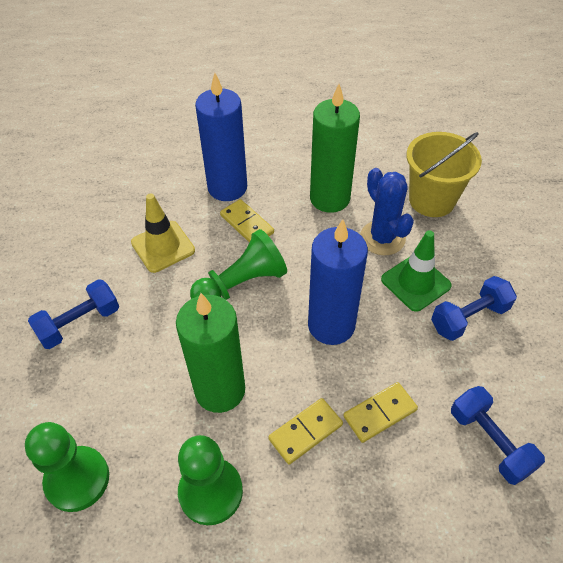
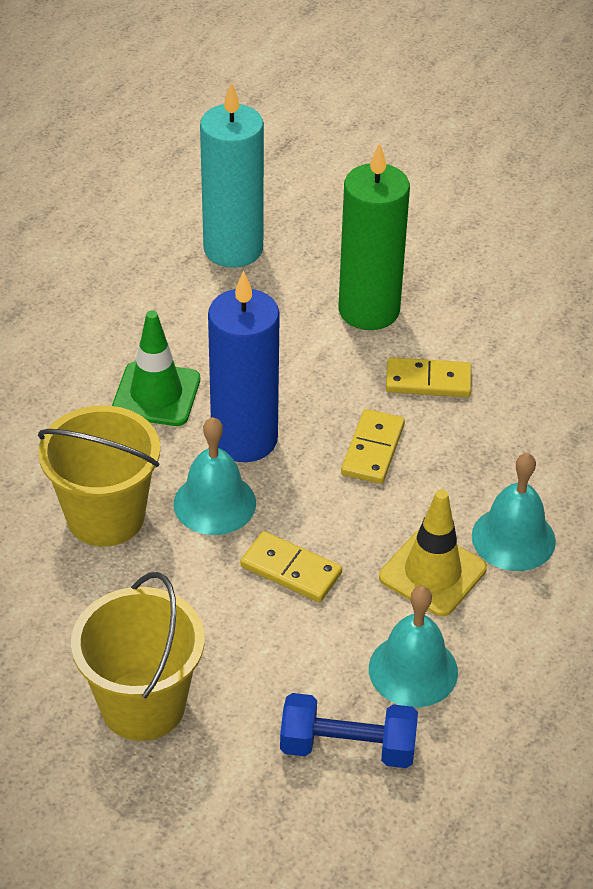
blue cactus: 1 -> 0
blue candle: 2 -> 1
blue dumbbell: 3 -> 1
green candle: 2 -> 1
green pawn: 3 -> 0
turquoise bell: 0 -> 3
turquoise candle: 0 -> 1
yellow bucket: 1 -> 2

